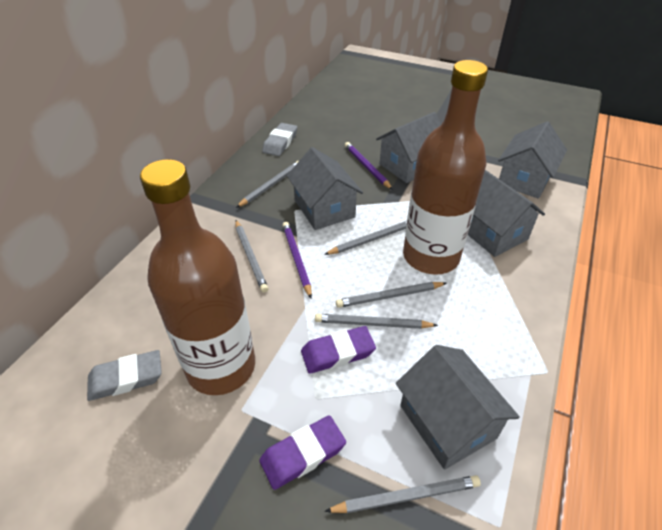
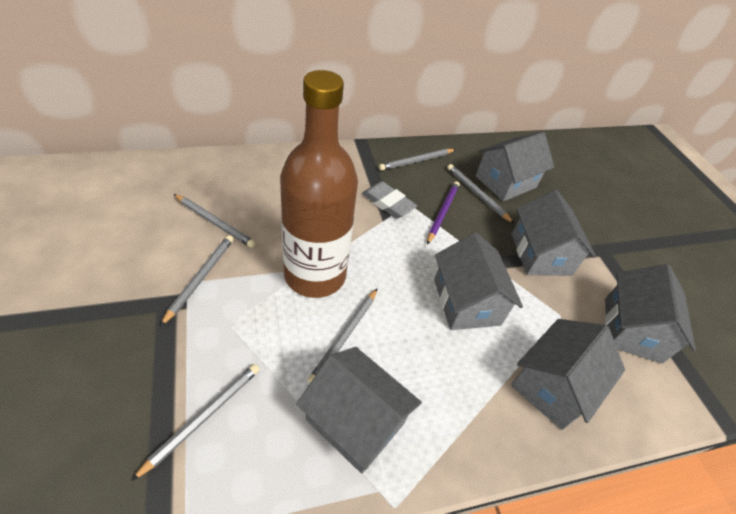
brown bottle: 2 -> 1
grey eraser: 2 -> 1
grey house: 5 -> 6
purple eraser: 2 -> 0
purple pencil: 2 -> 1

